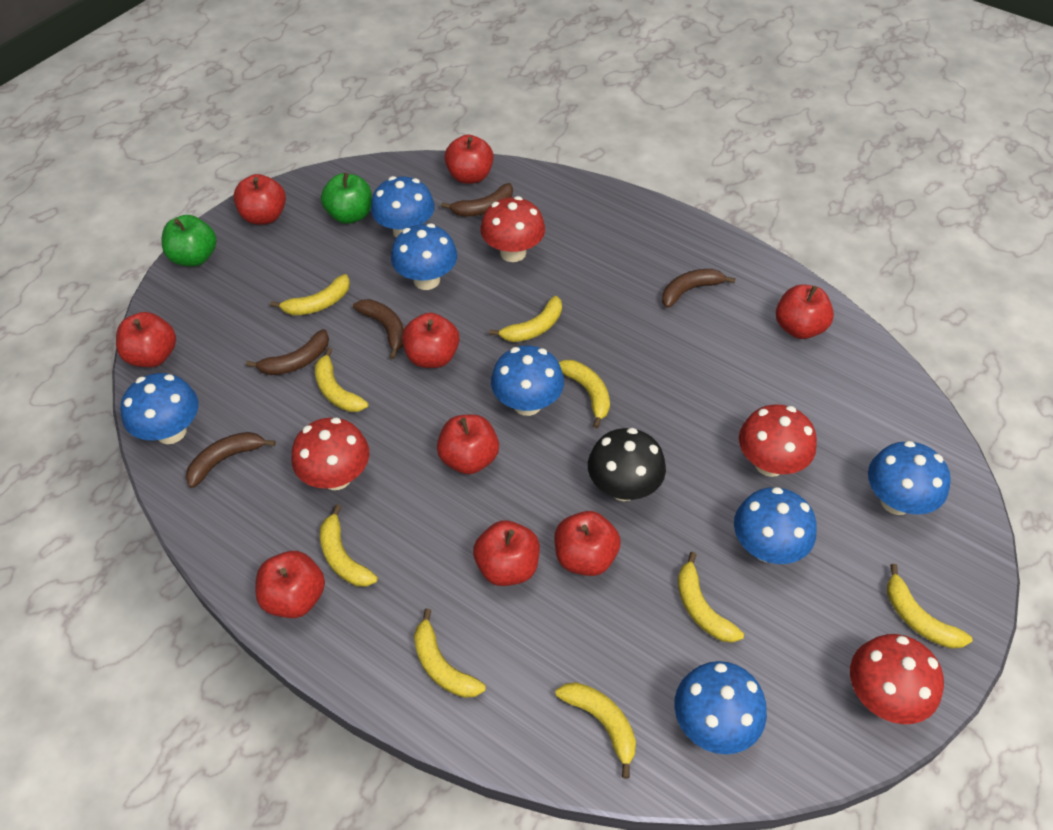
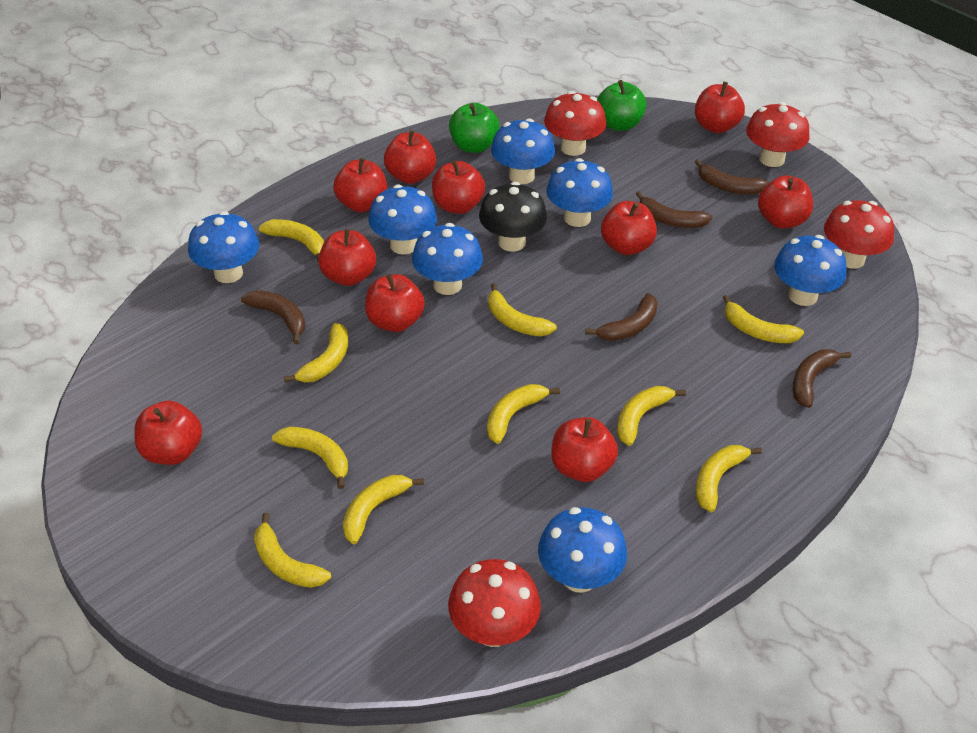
red apple: 9 -> 10
yellow banana: 9 -> 10

